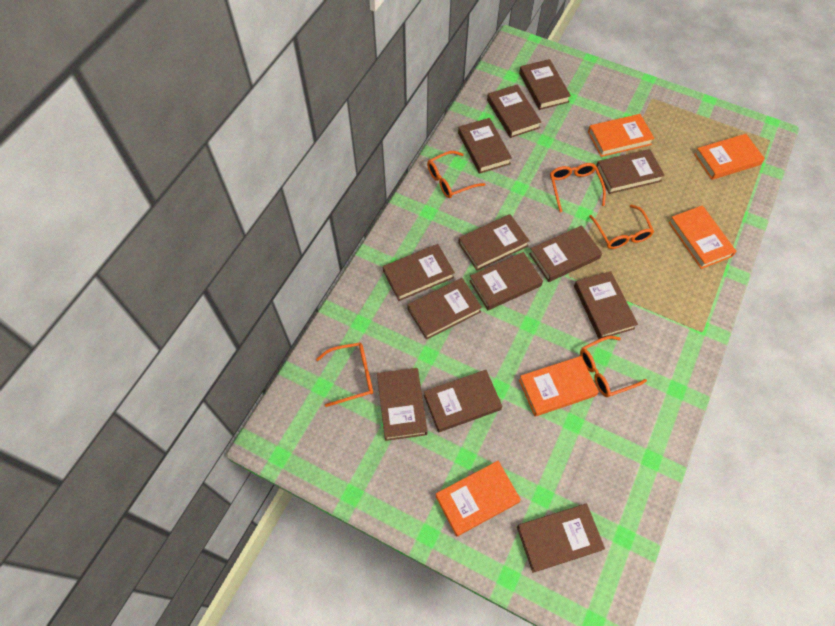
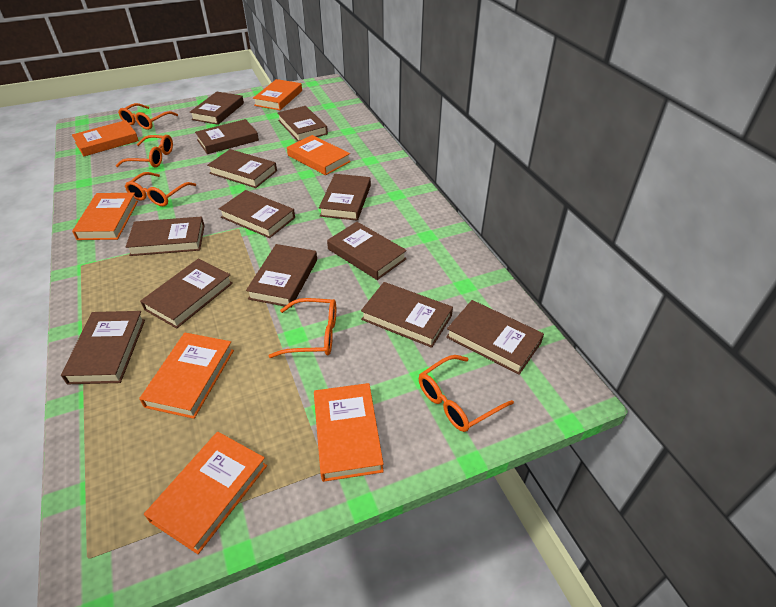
orange book: 5 -> 7

